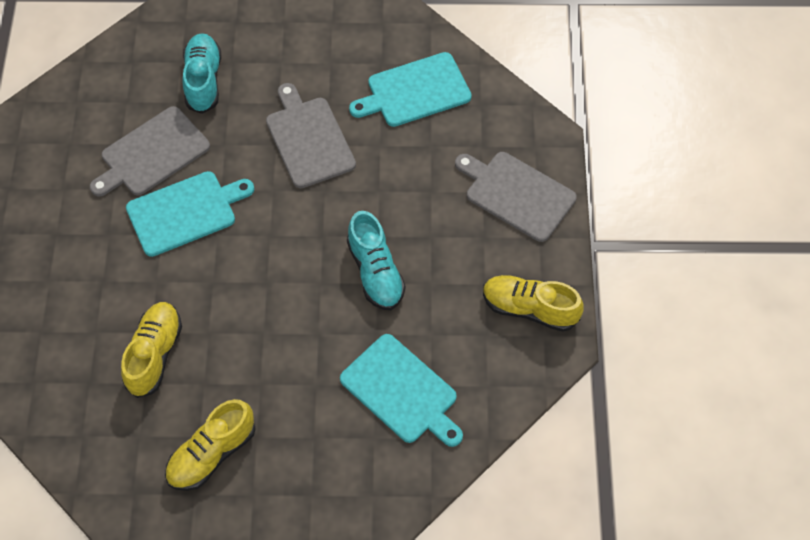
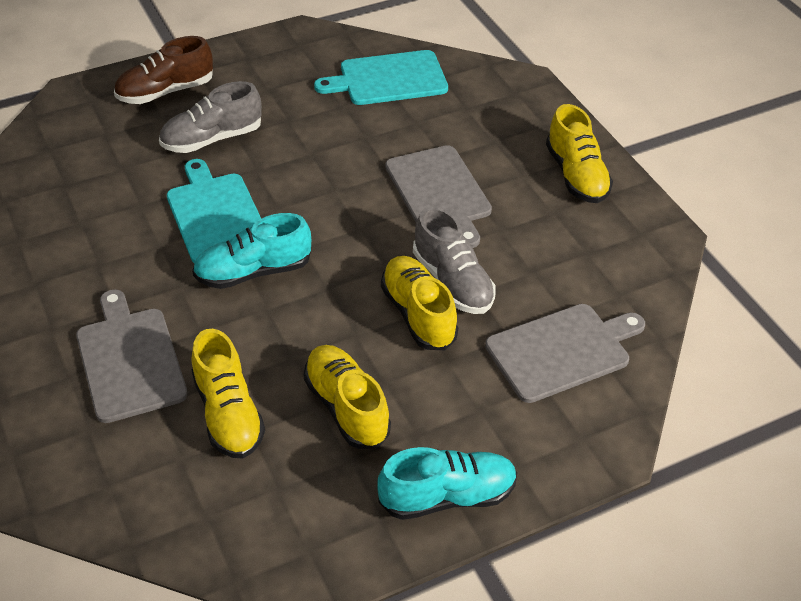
brown shoe: 0 -> 1
grey shoe: 0 -> 2
turquoise cutting board: 3 -> 2
yellow shoe: 3 -> 4

